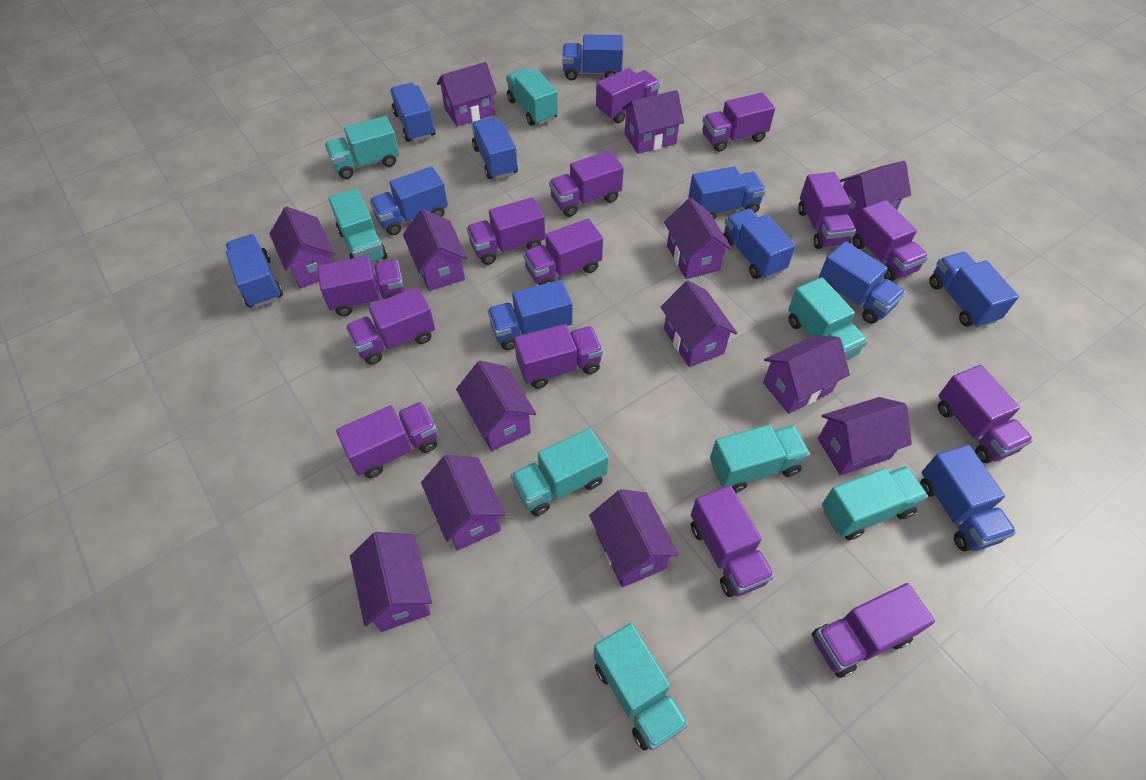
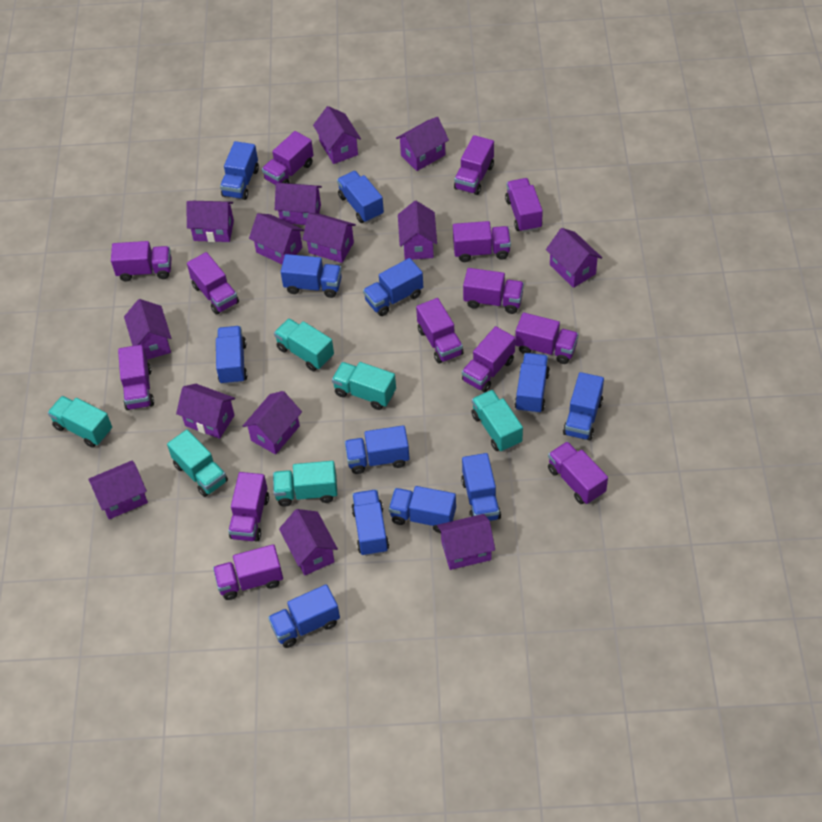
blue truck: 11 -> 12
purple house: 13 -> 14
turquoise truck: 8 -> 6

